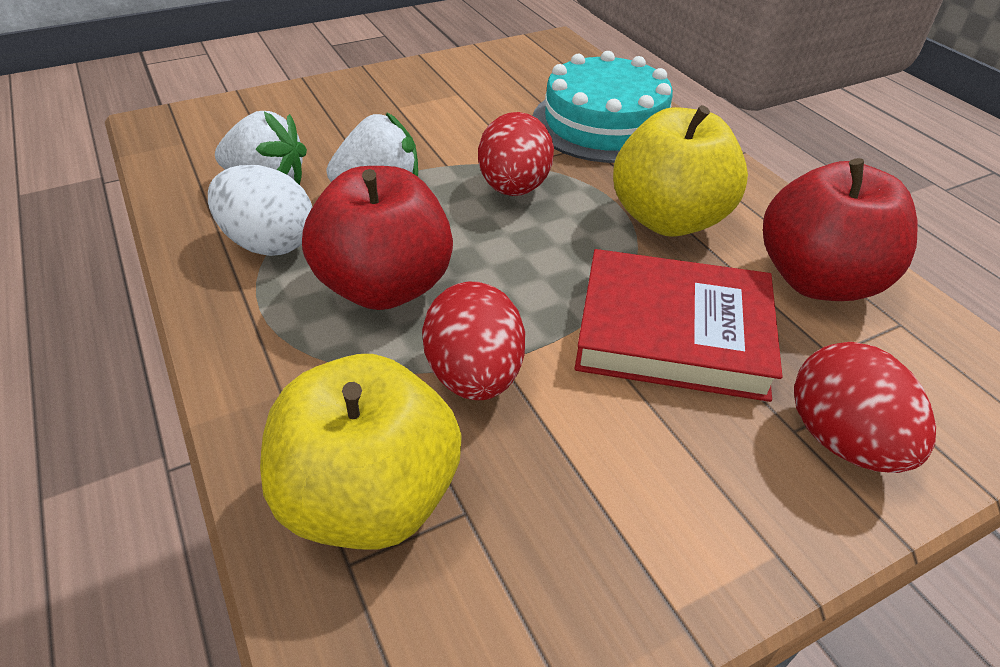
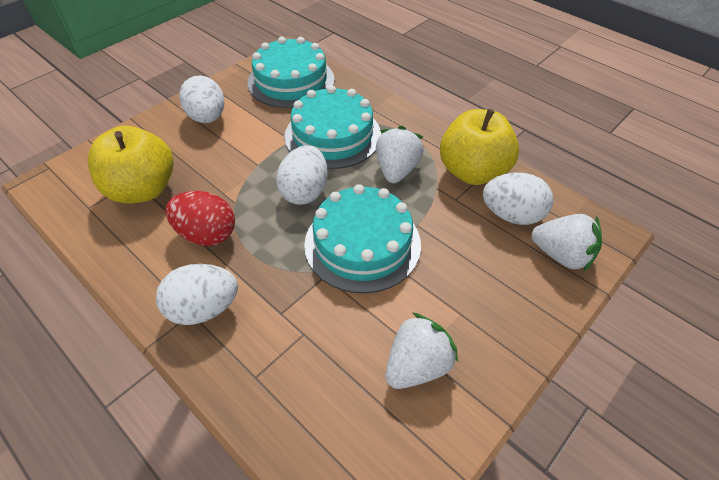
red apple: 2 -> 0
red book: 1 -> 0
red egg: 3 -> 1
turquoise cake: 1 -> 3
white egg: 1 -> 4
white strawberry: 2 -> 3

